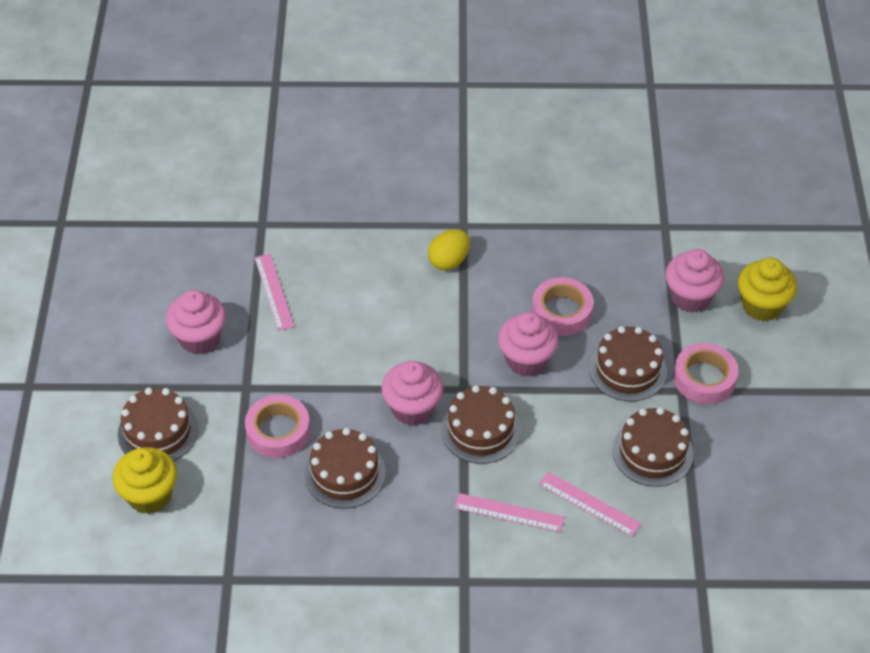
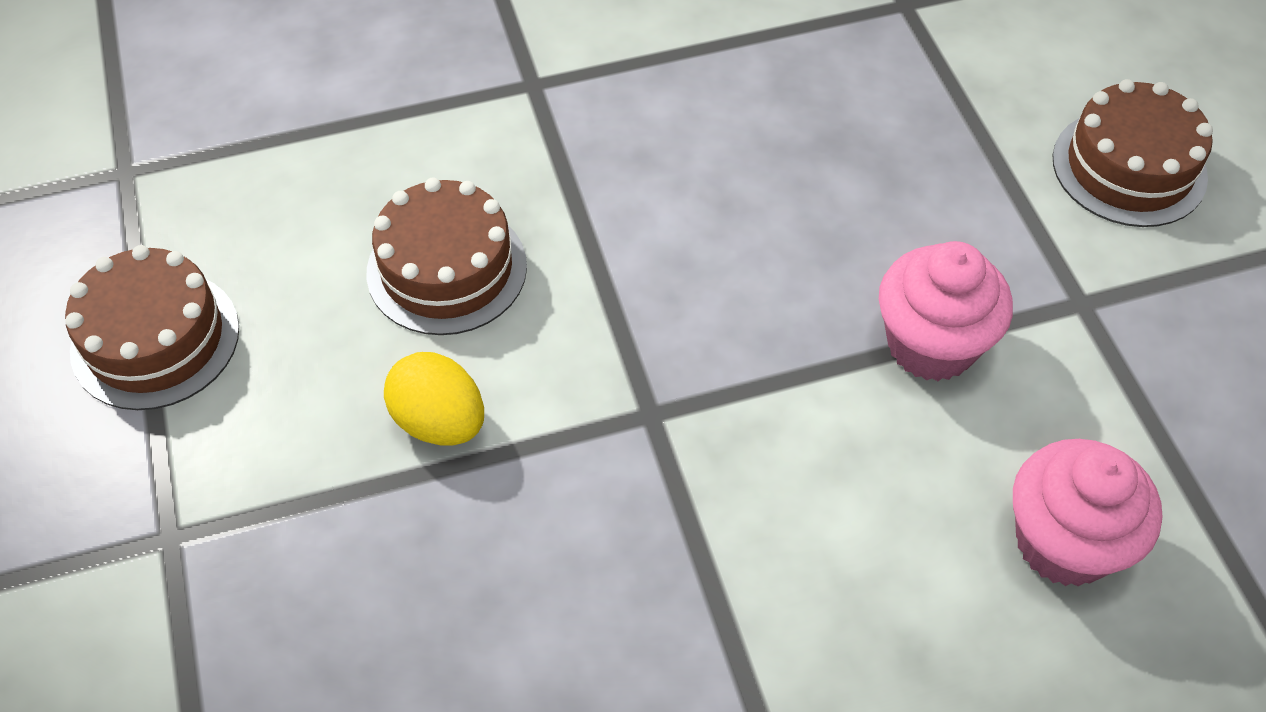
brown cake: 5 -> 3
pink cupcake: 4 -> 2
pink ruler: 3 -> 0
pink tape: 3 -> 0
yellow cupcake: 2 -> 0

